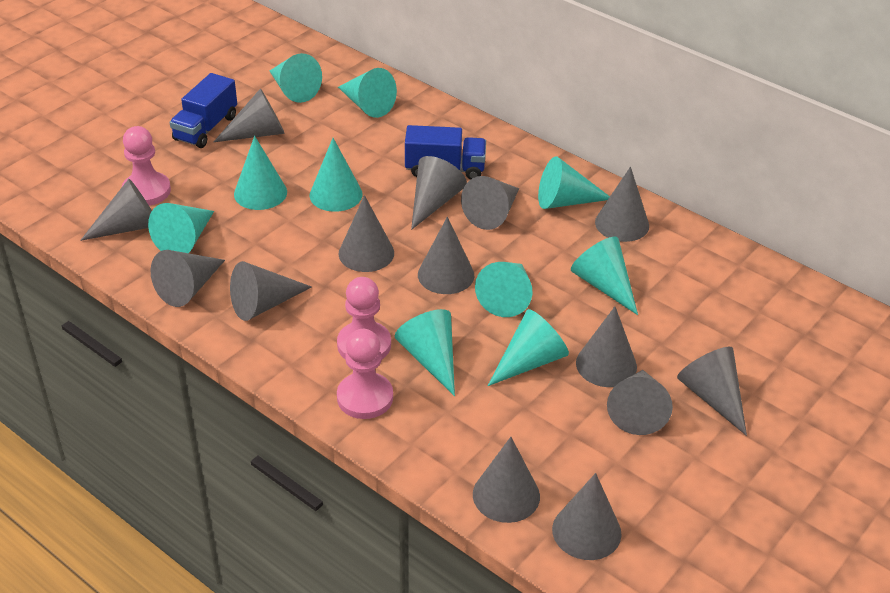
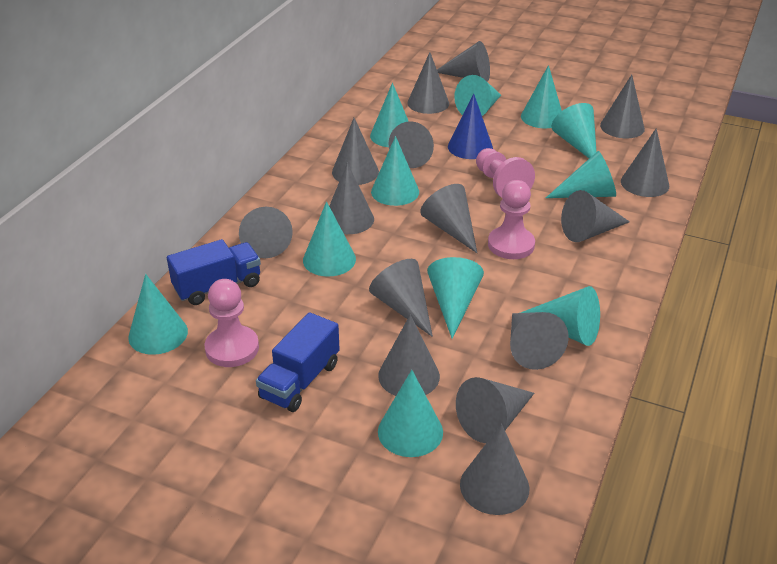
blue cone: 0 -> 1
grey cone: 14 -> 15
turquoise cone: 10 -> 11

